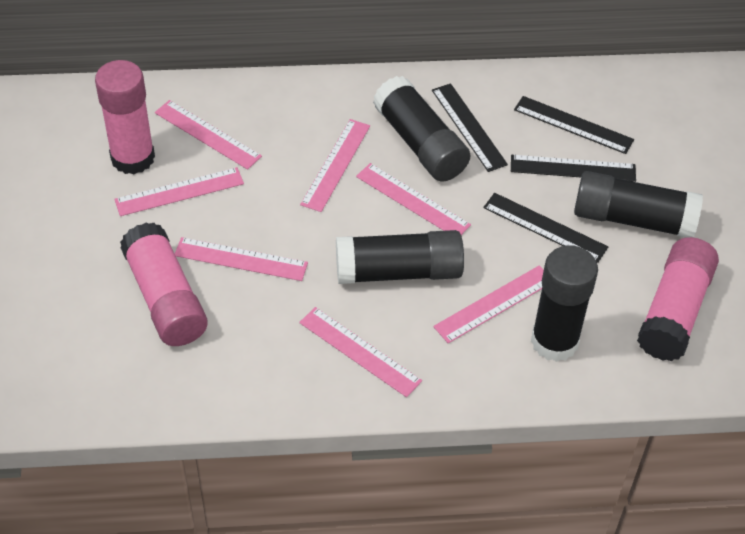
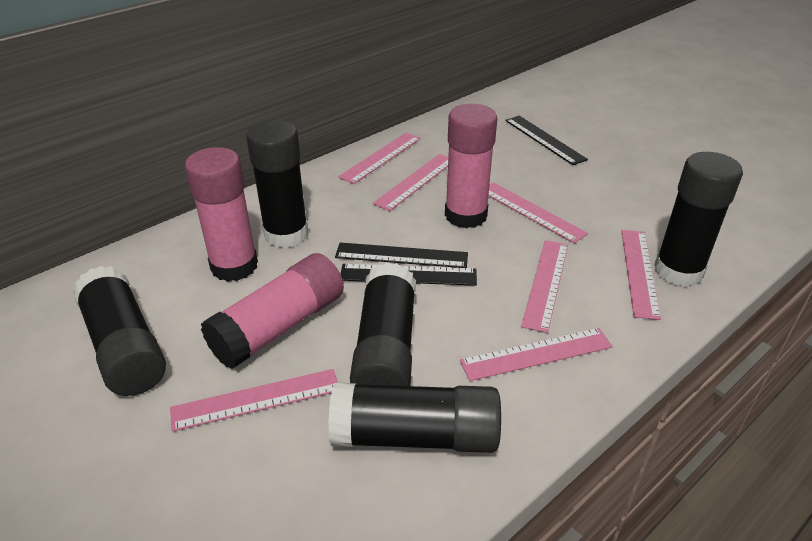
black glue stick: 4 -> 5
black ruler: 4 -> 3

